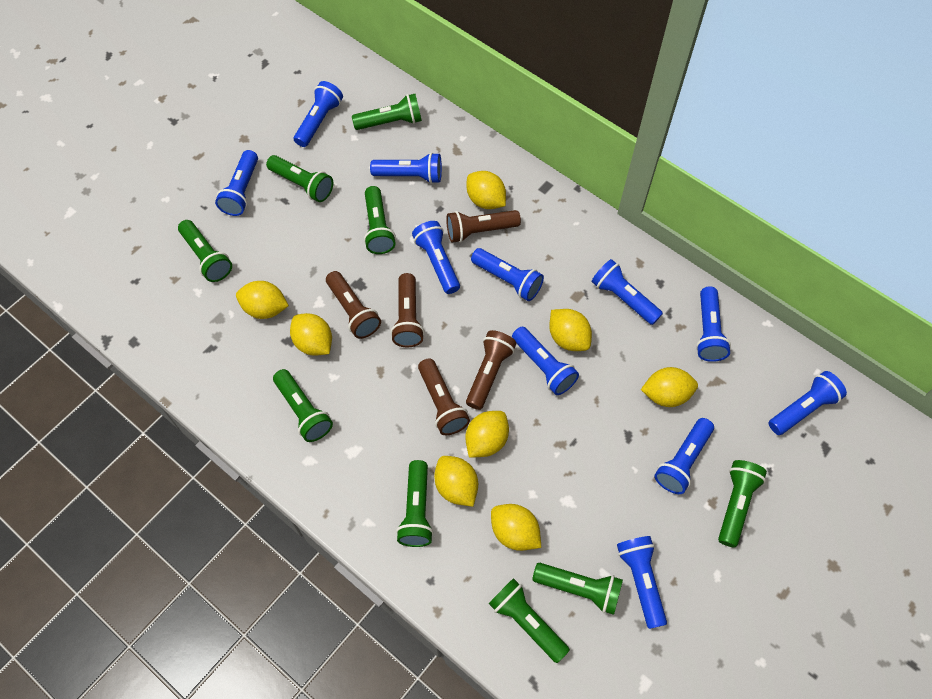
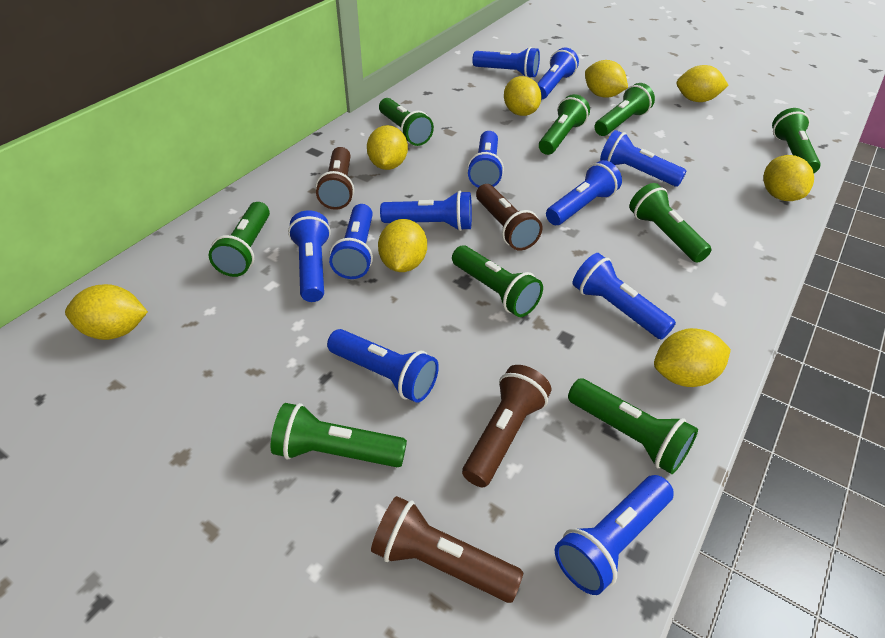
brown flashlight: 5 -> 4

